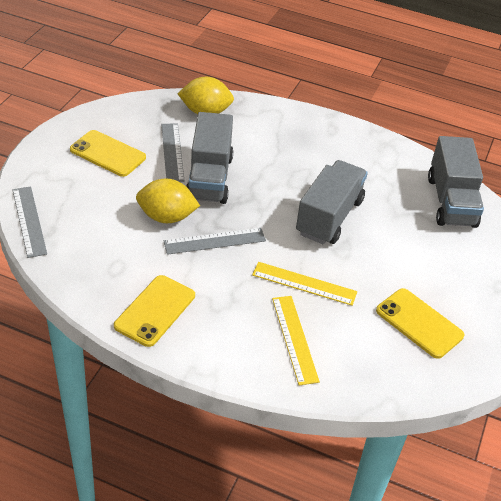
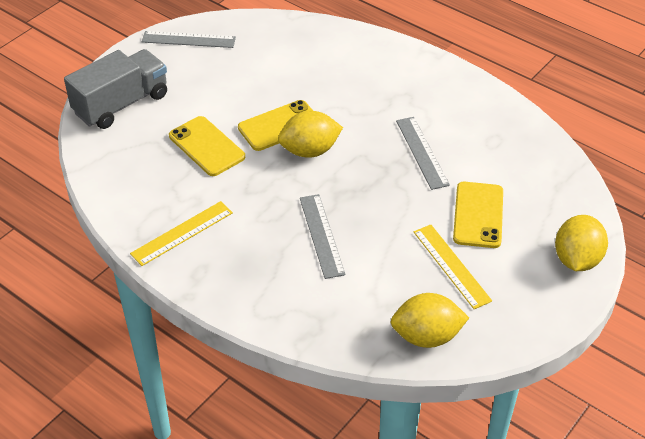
grey truck: 3 -> 1
yellow lemon: 2 -> 3

